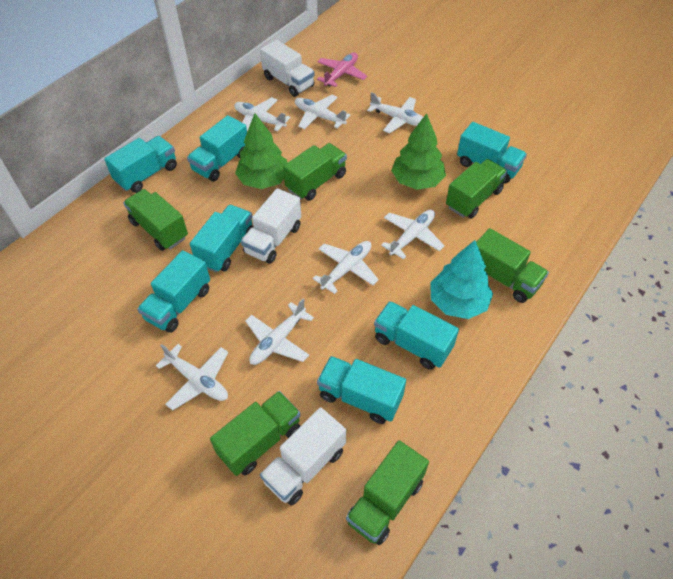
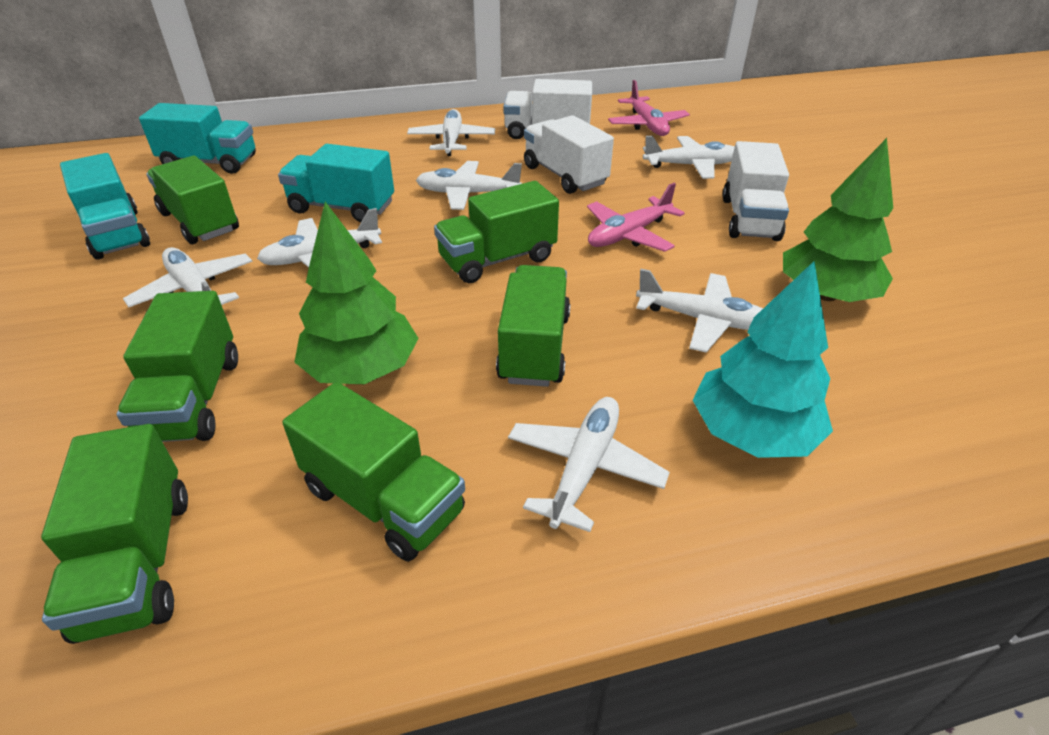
pink plane: 1 -> 2
turquoise truck: 7 -> 3

